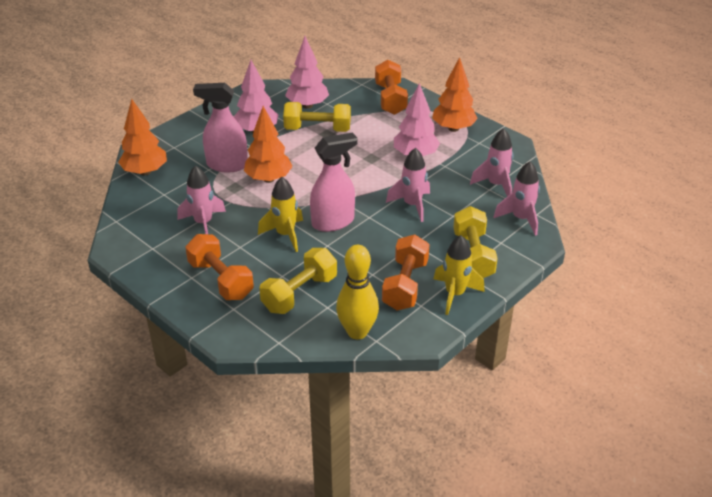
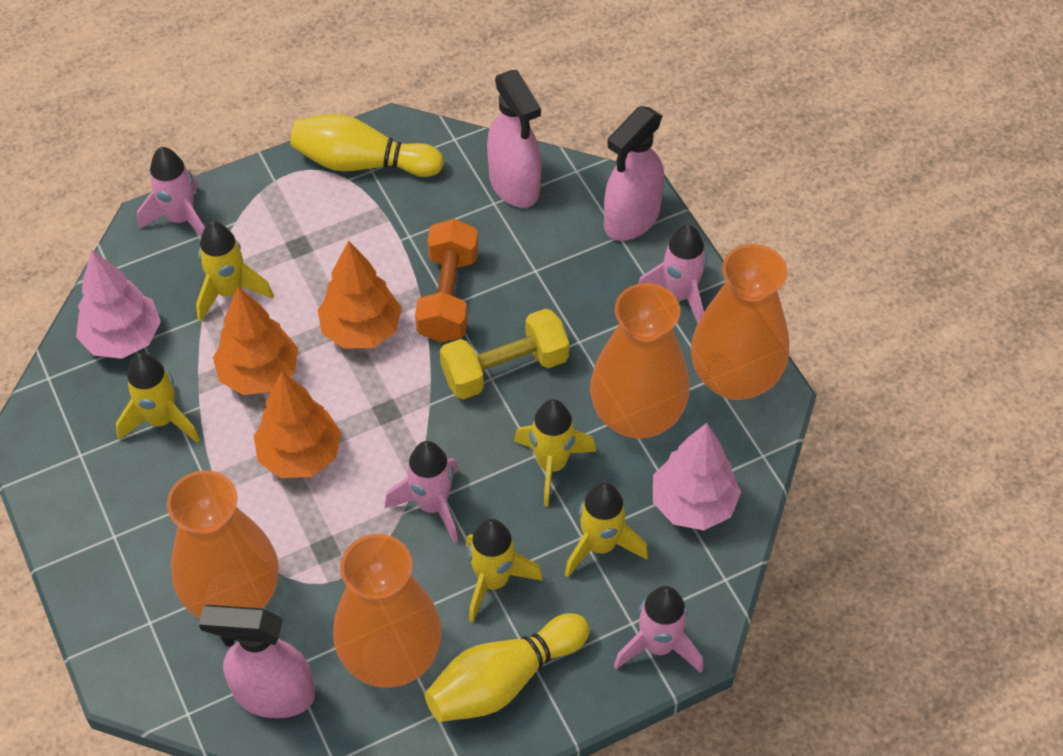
orange dumbbell: 3 -> 1
orange vase: 0 -> 4
pink spray bottle: 2 -> 3
pink tree: 3 -> 2
yellow bowling pin: 1 -> 2
yellow dumbbell: 3 -> 1
yellow rocket: 2 -> 5

